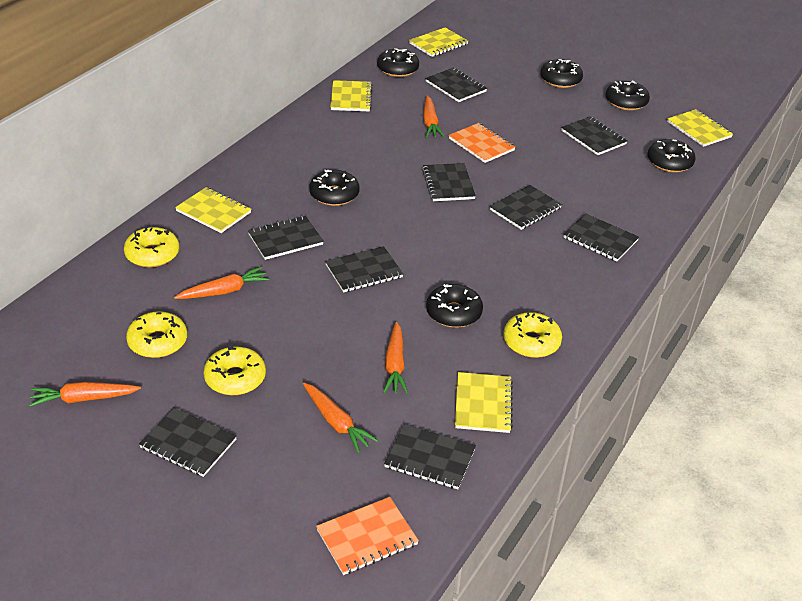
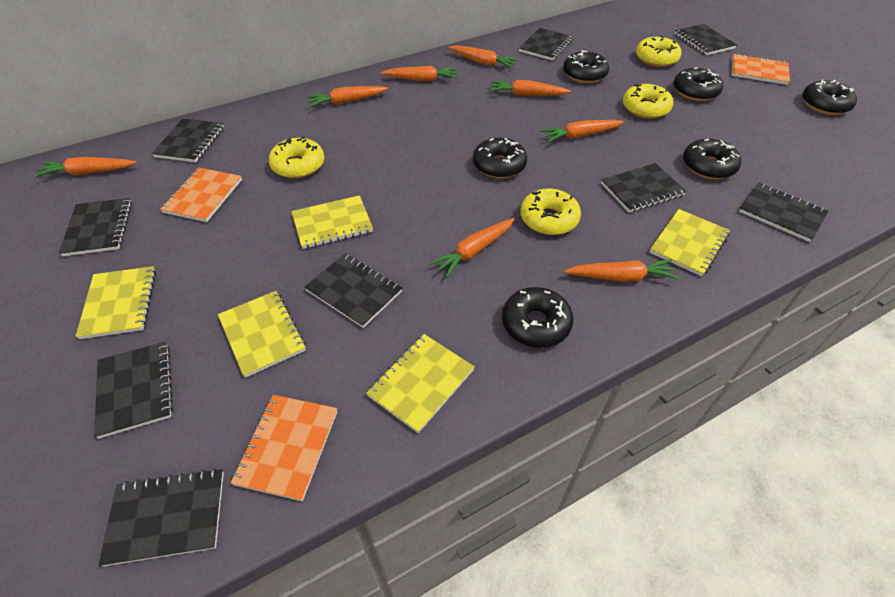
orange carrot: 5 -> 8
orange notebook: 2 -> 3

